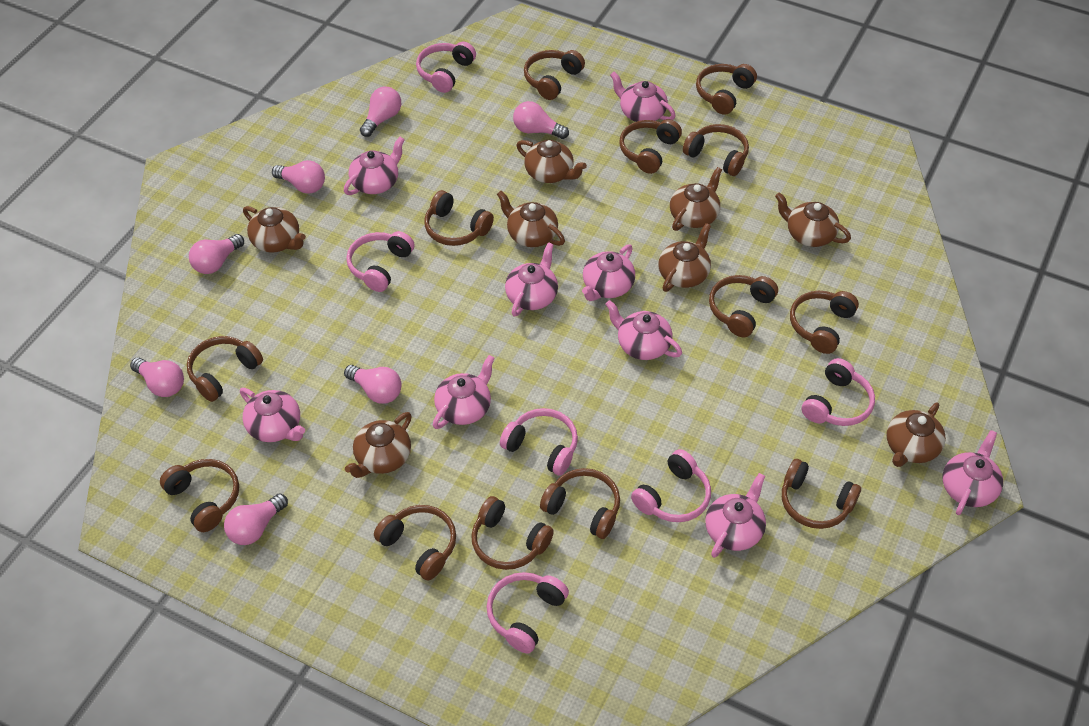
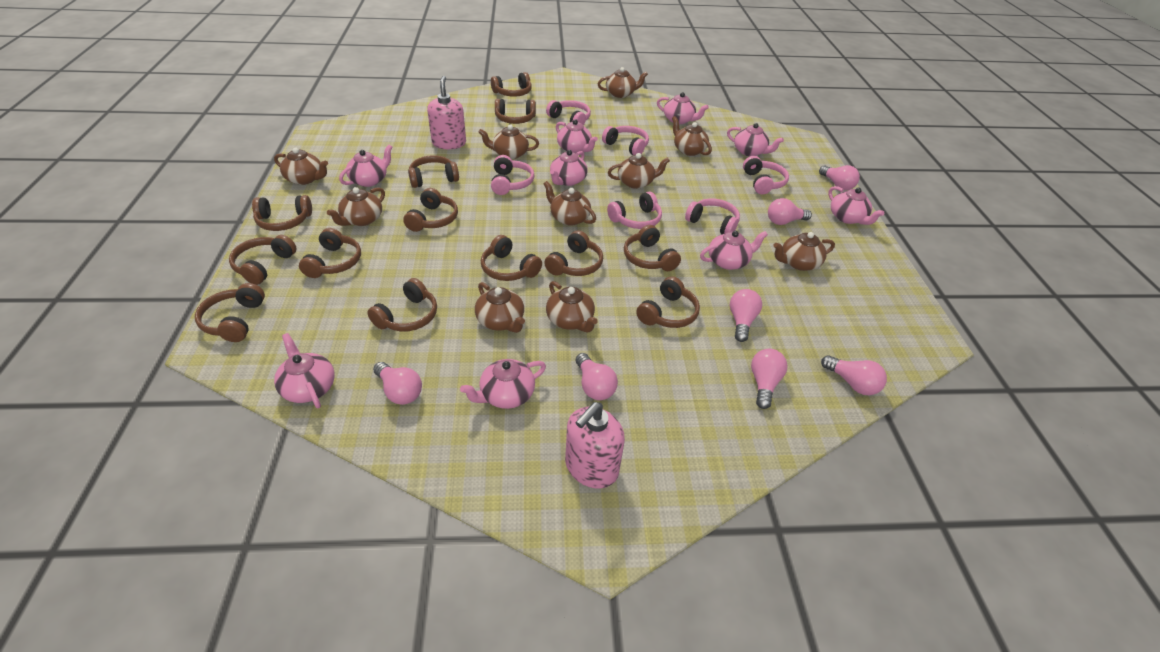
brown teapot: 8 -> 10
pink soap dispenser: 0 -> 2

